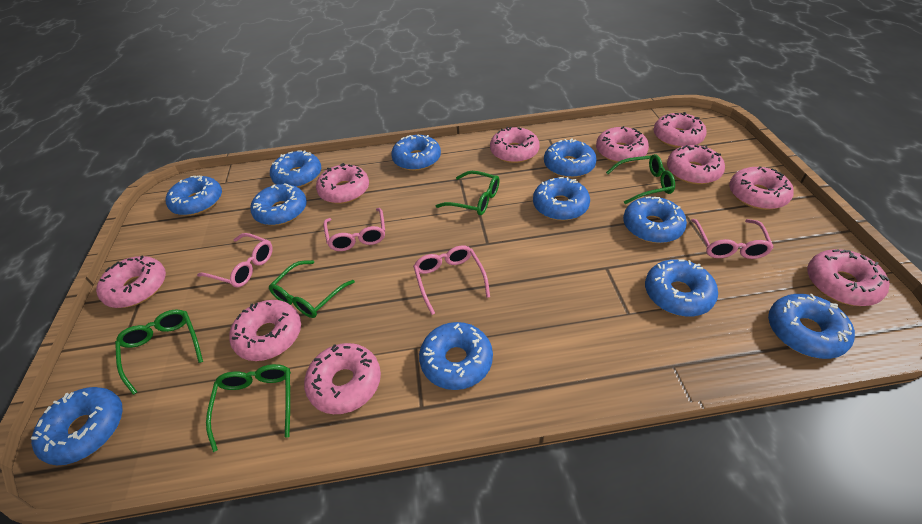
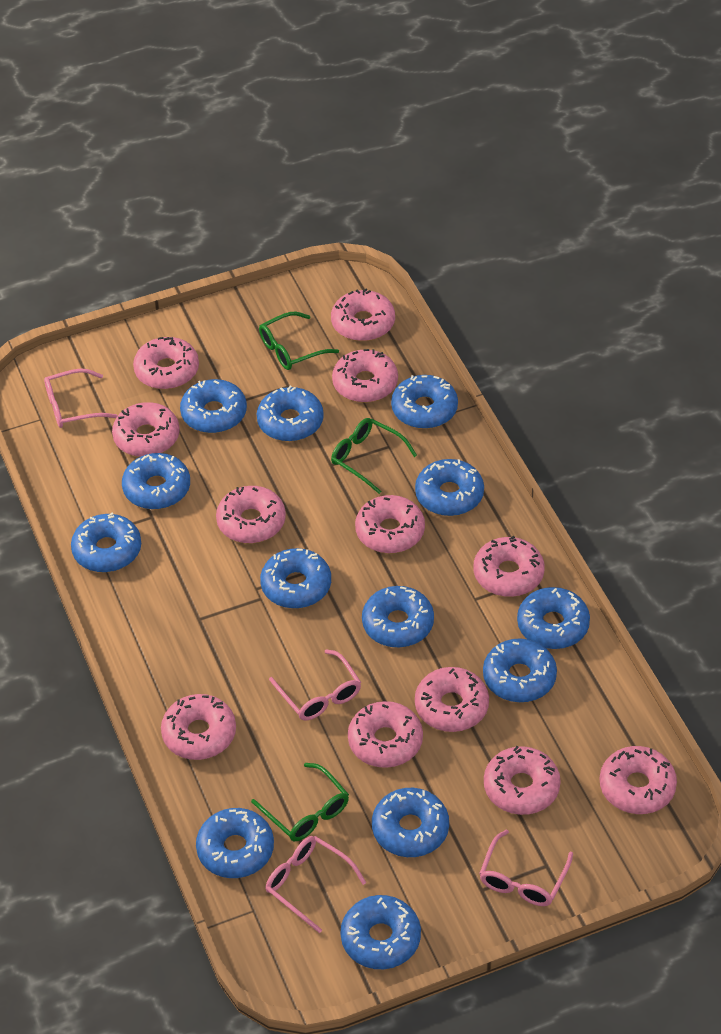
blue donut: 11 -> 13
green glasses: 5 -> 3
pink donut: 10 -> 12

